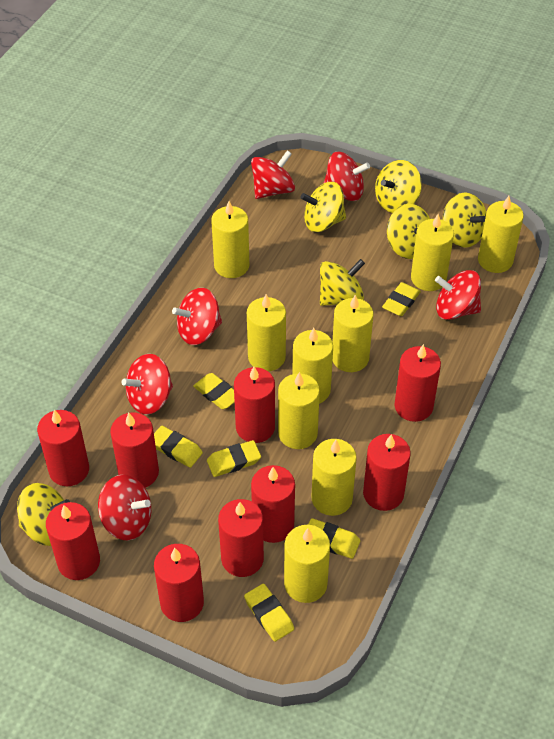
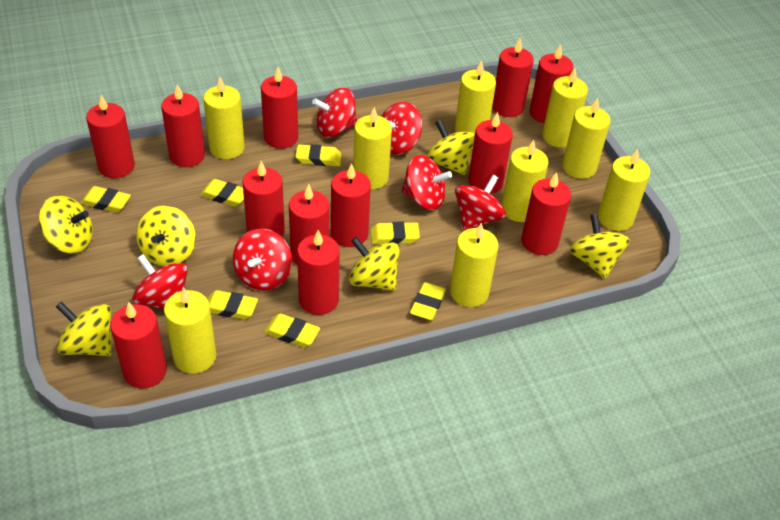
red candle: 9 -> 12
yellow eraser: 6 -> 7

